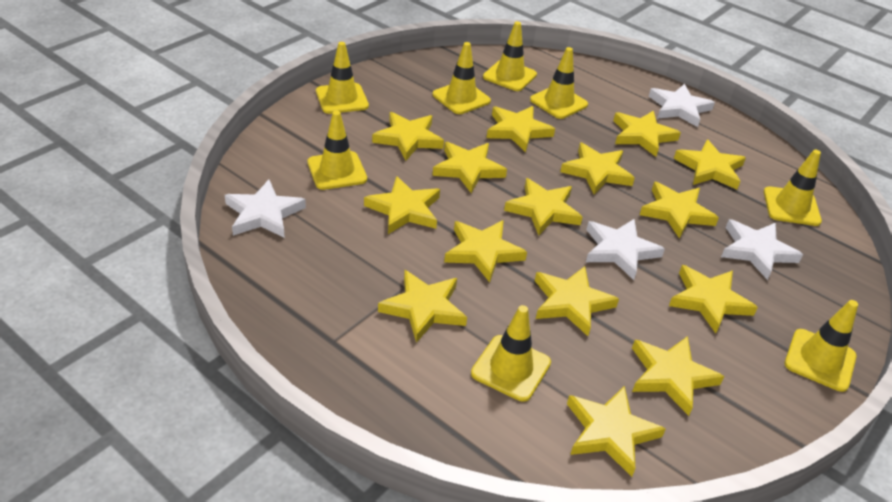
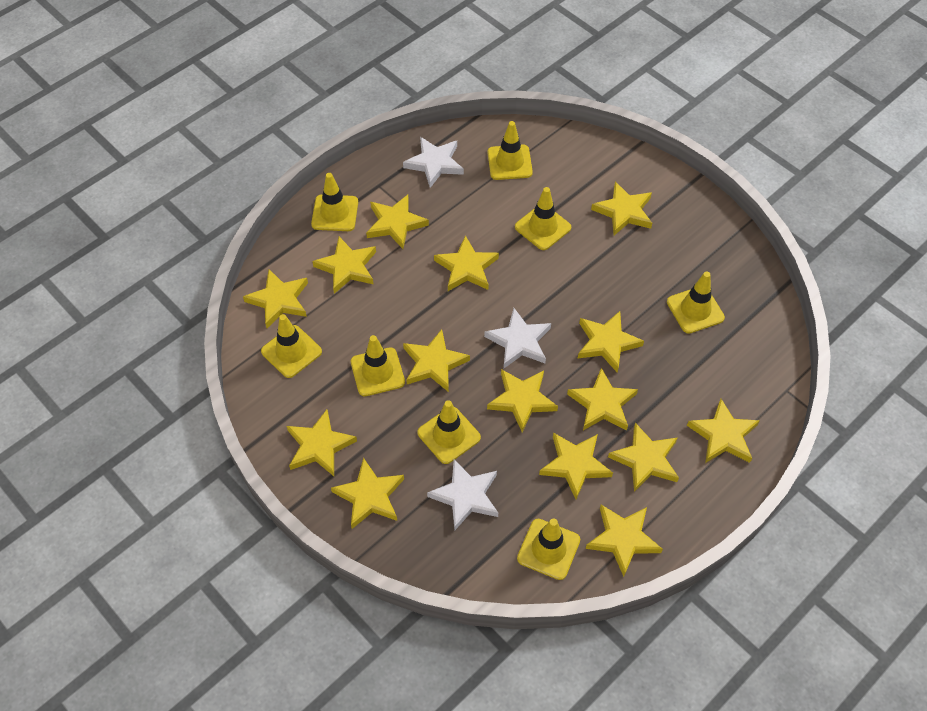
white star: 4 -> 3

